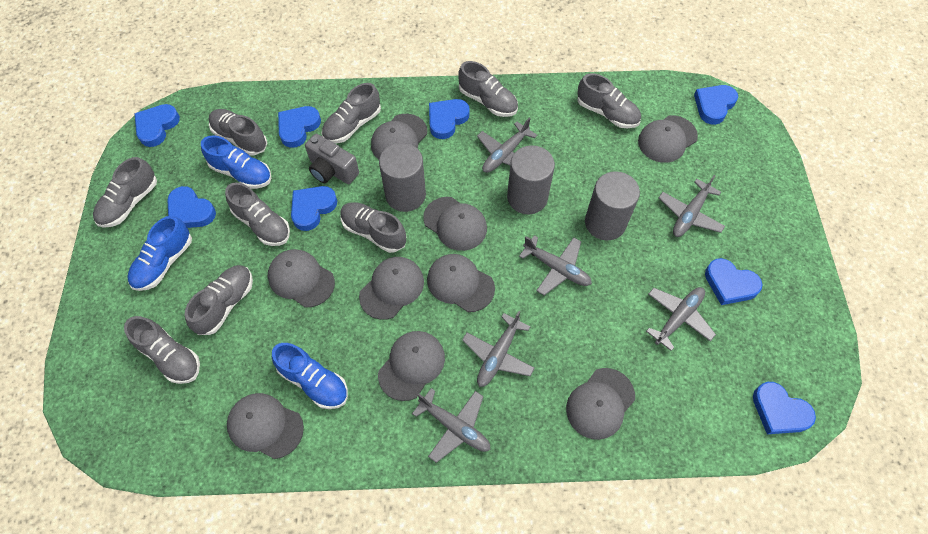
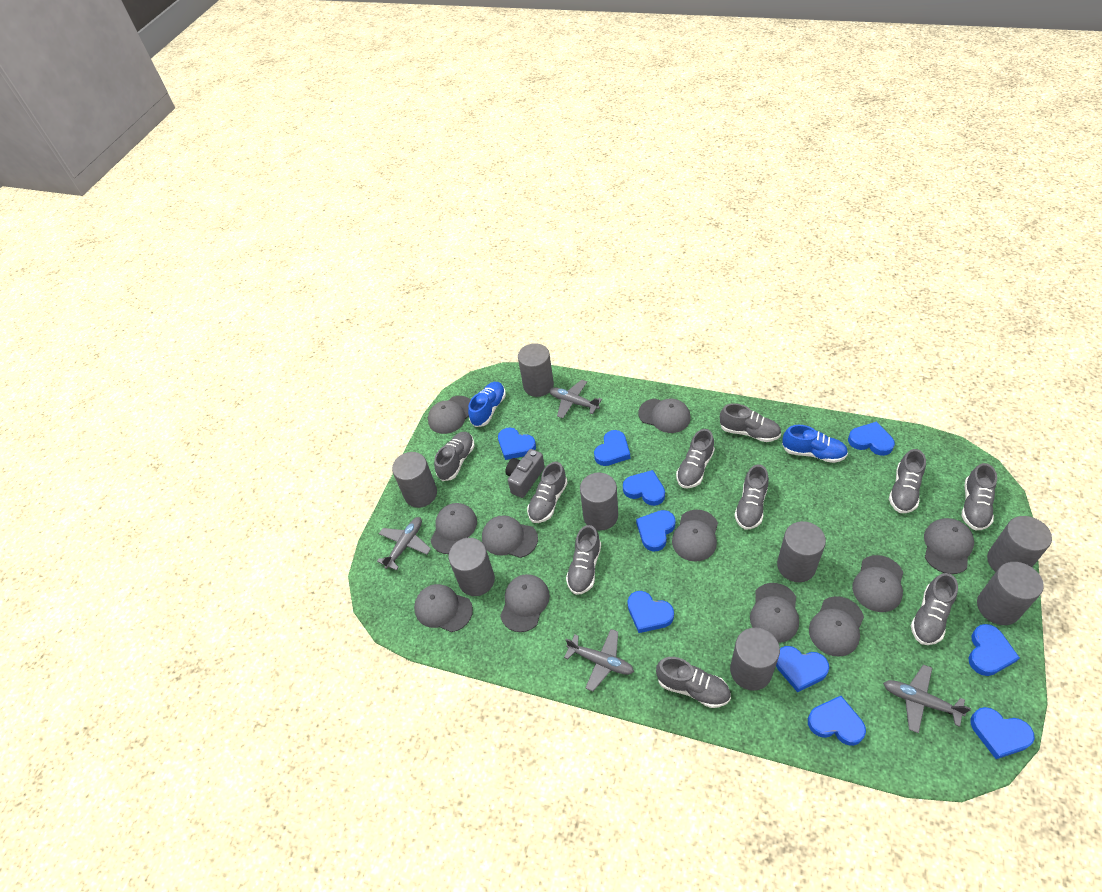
blue heart: 8 -> 10
blue shoe: 3 -> 2
grey cap: 9 -> 11
grey cylinder: 3 -> 8
grey plane: 6 -> 4
grey shoe: 9 -> 10

